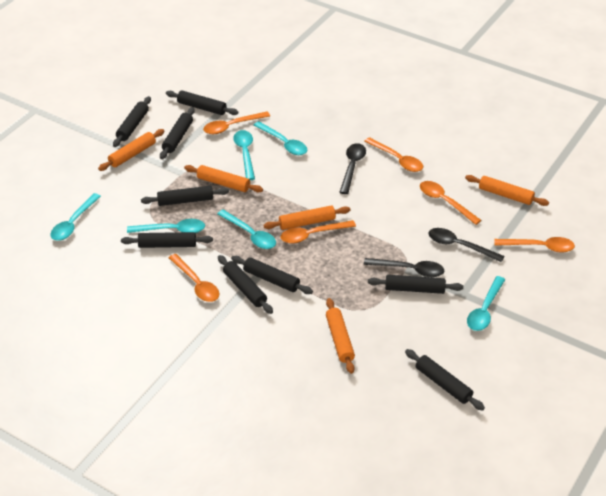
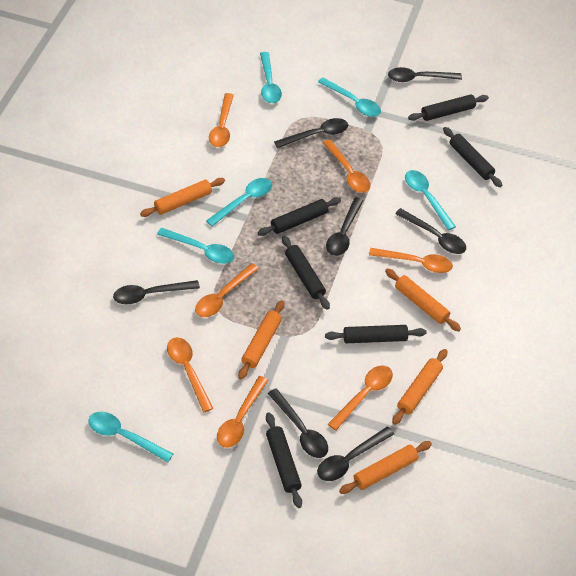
black rolling pin: 9 -> 6
black spoon: 3 -> 7
orange spoon: 6 -> 7

